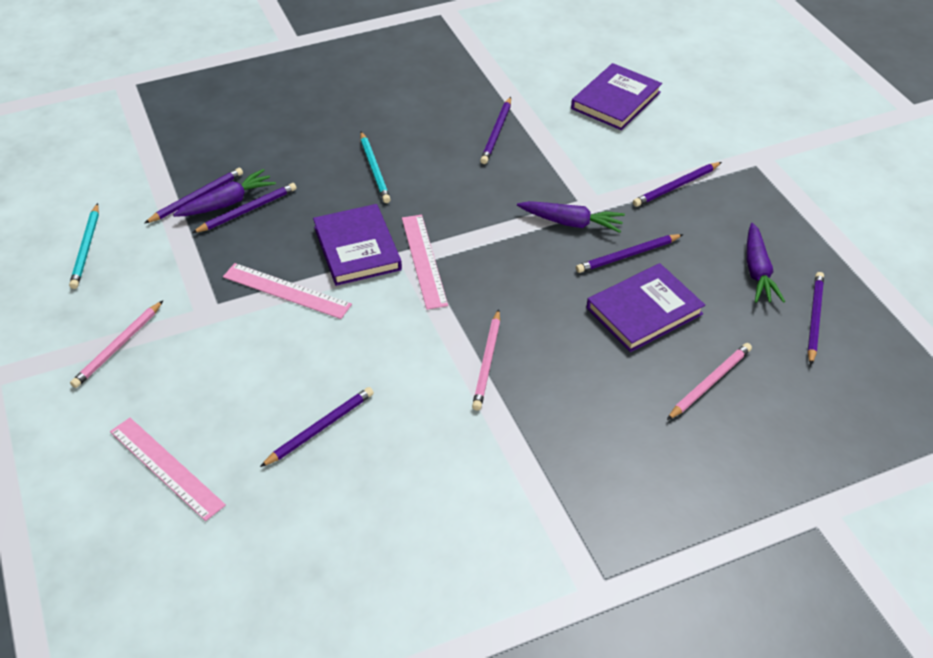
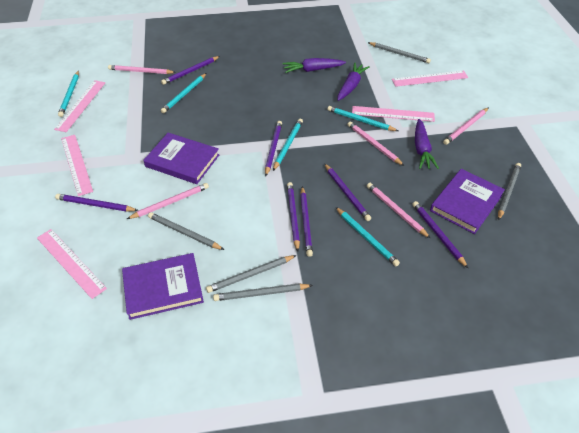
grey pencil: 0 -> 5
pink pencil: 3 -> 5
pink ruler: 3 -> 5
turquoise pencil: 2 -> 5

